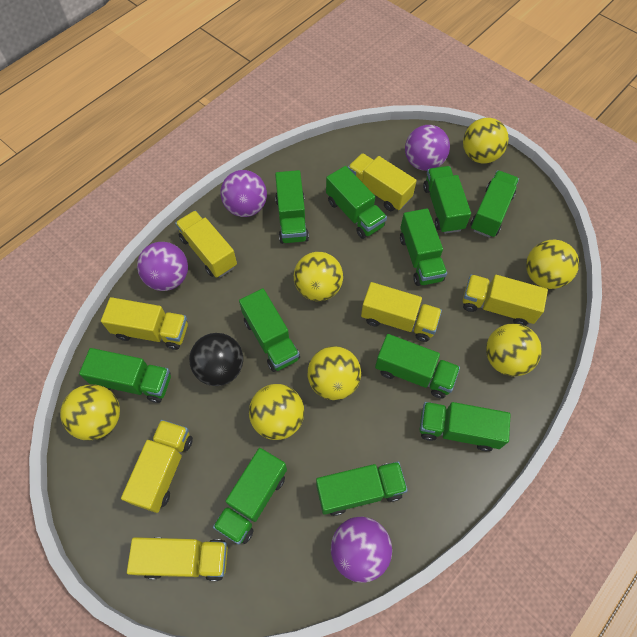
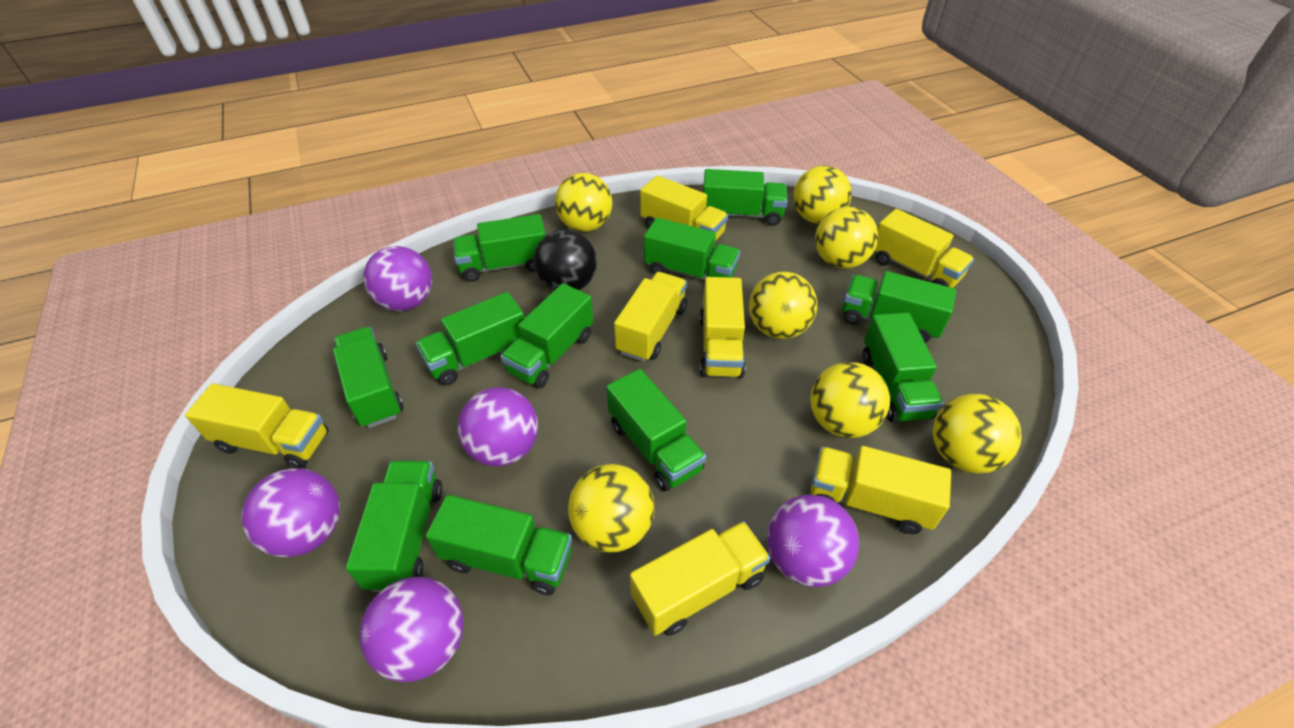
purple ball: 4 -> 5

